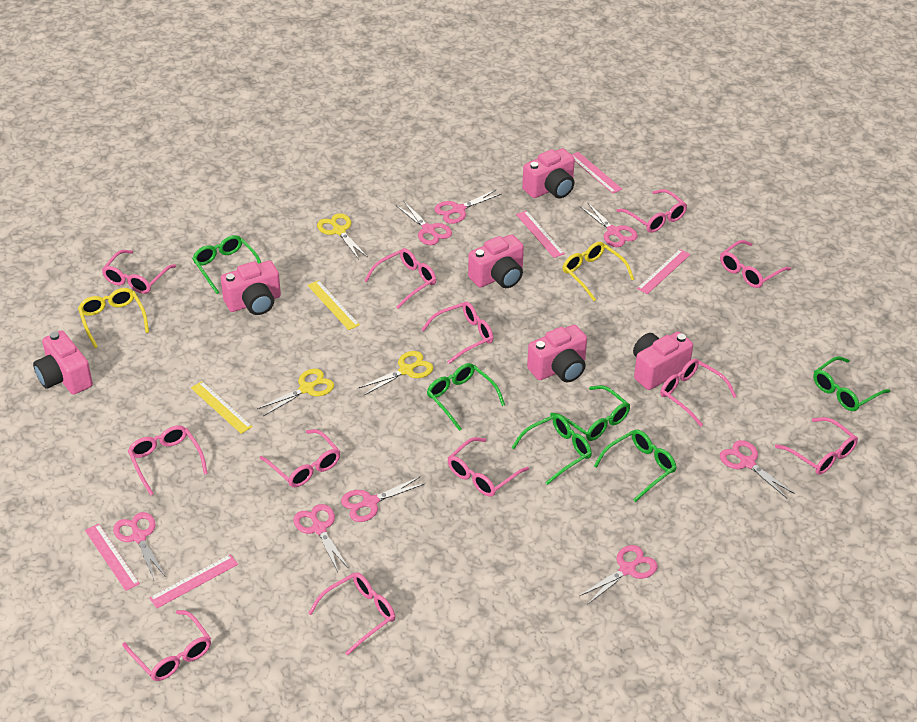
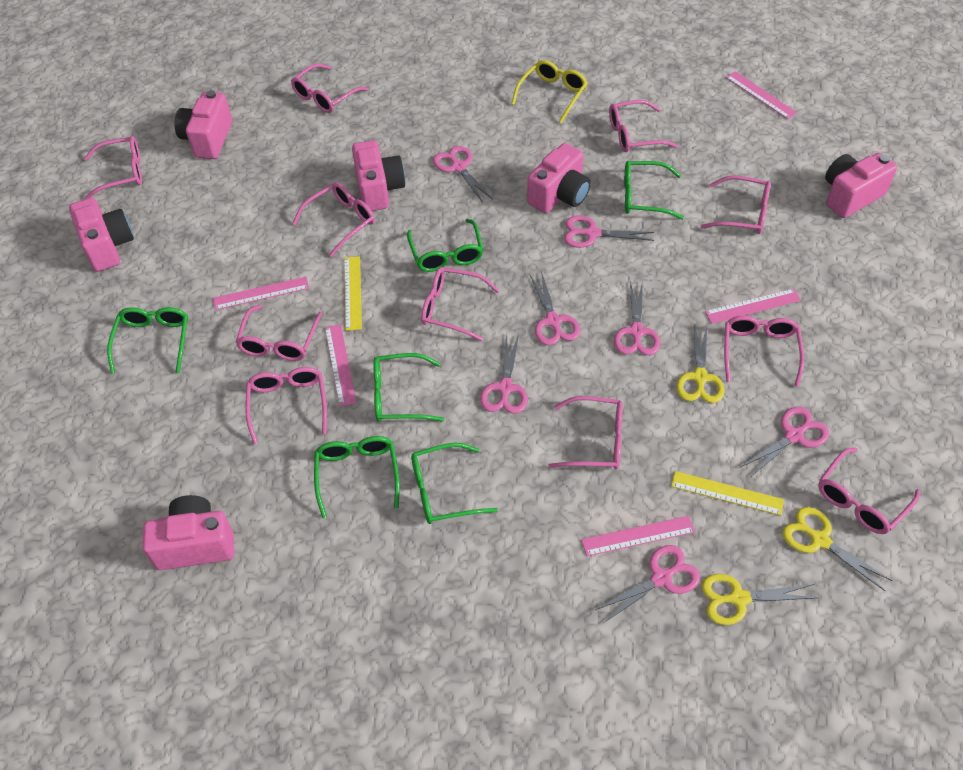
pink glasses: 12 -> 11
pink scissors: 8 -> 7
yellow glasses: 2 -> 1

